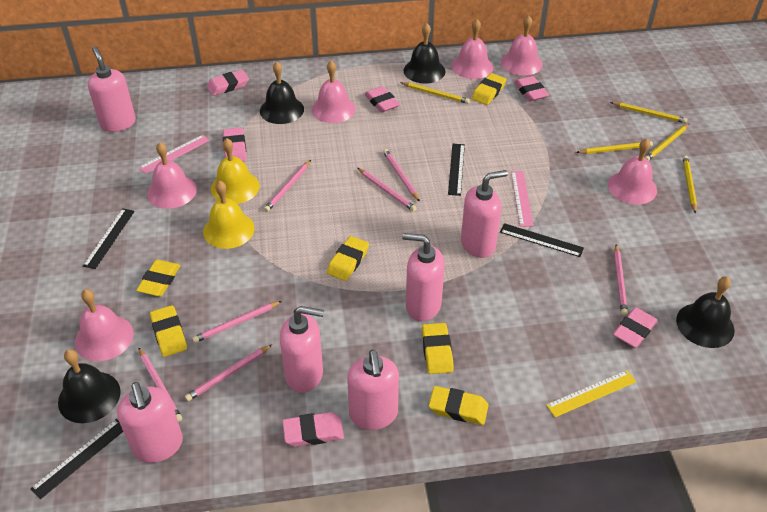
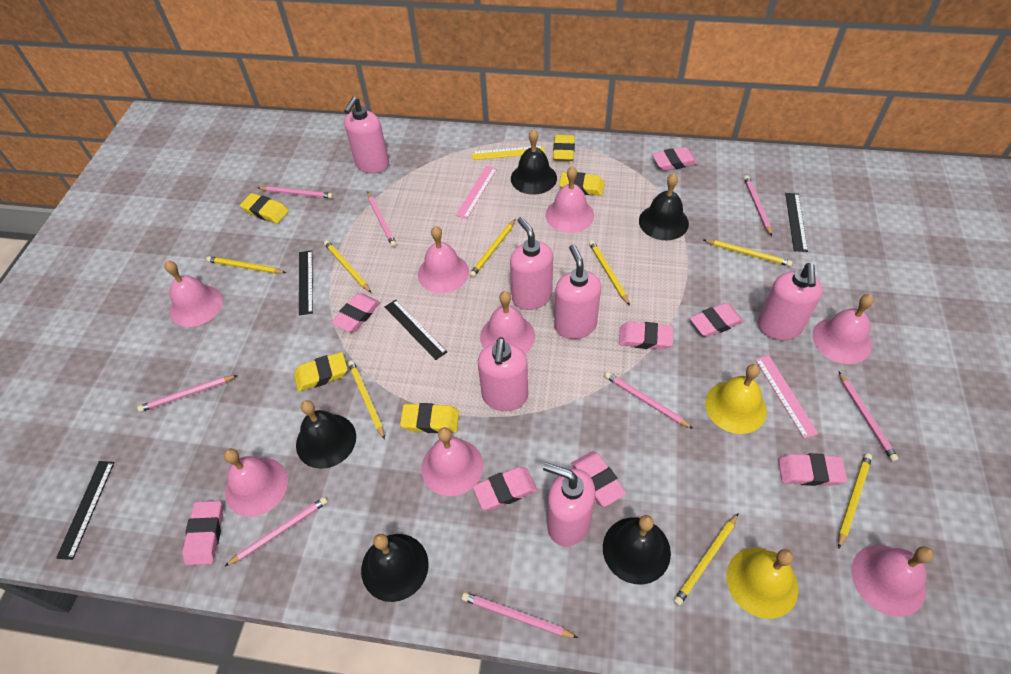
black bell: 4 -> 5
pink bell: 6 -> 8
pink eraser: 6 -> 8
pink pencil: 7 -> 8
yellow eraser: 6 -> 5
yellow pencil: 5 -> 8

